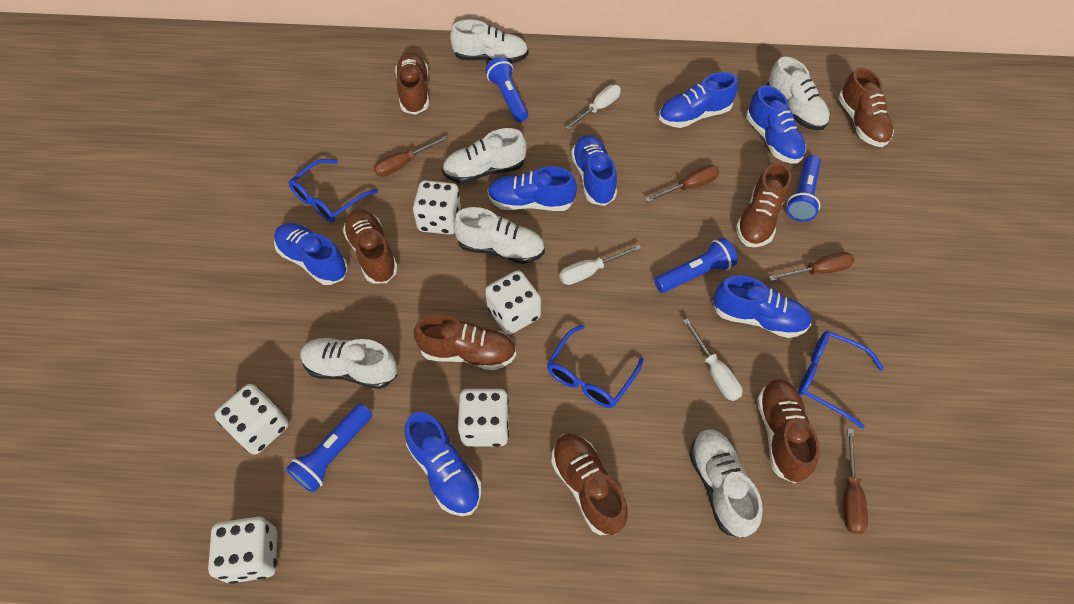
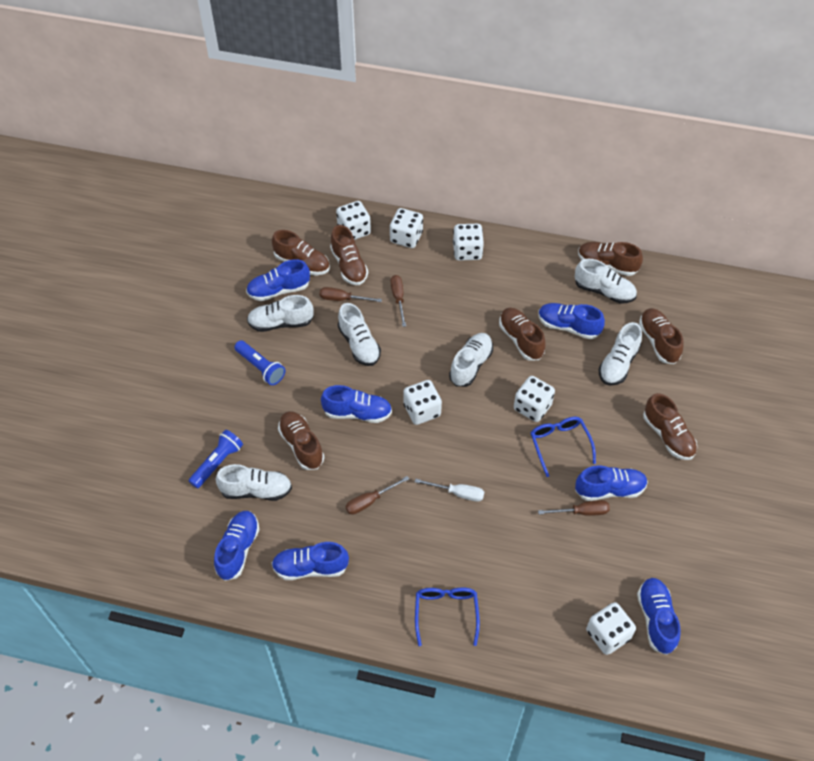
blue flashlight: 4 -> 2
blue glasses: 3 -> 2
white dice: 5 -> 6
white screwdriver: 3 -> 1

